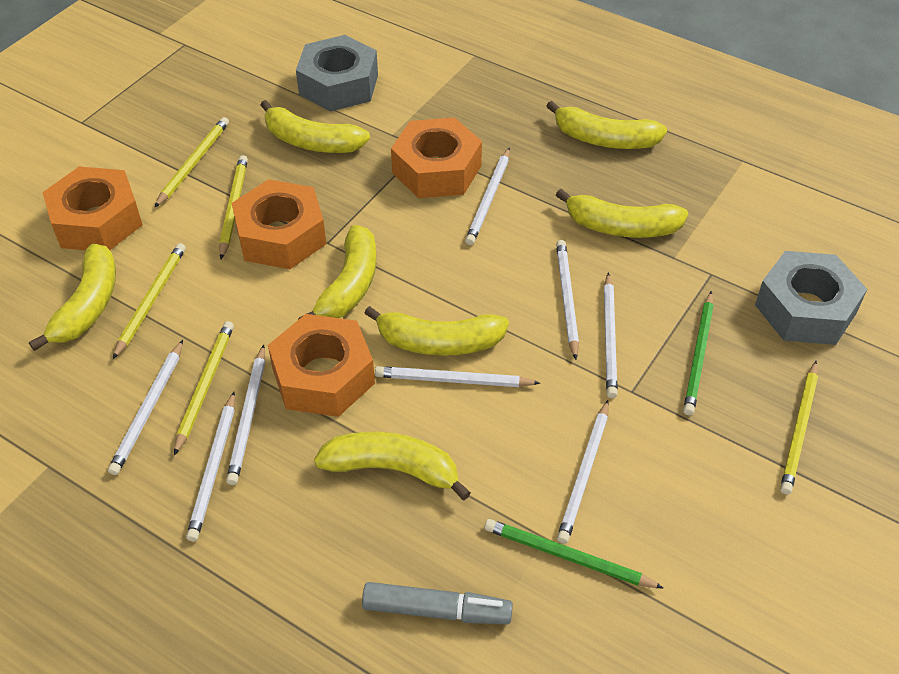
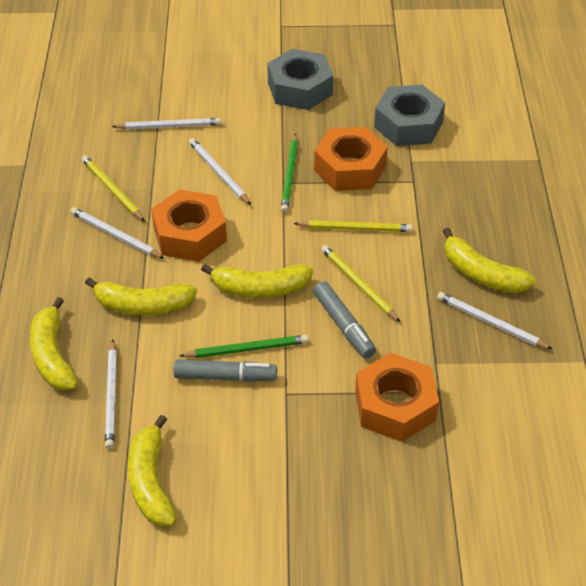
grey marker: 1 -> 2
orange nut: 4 -> 3
white pencil: 8 -> 5
yellow banana: 7 -> 5
yellow pencil: 5 -> 3

